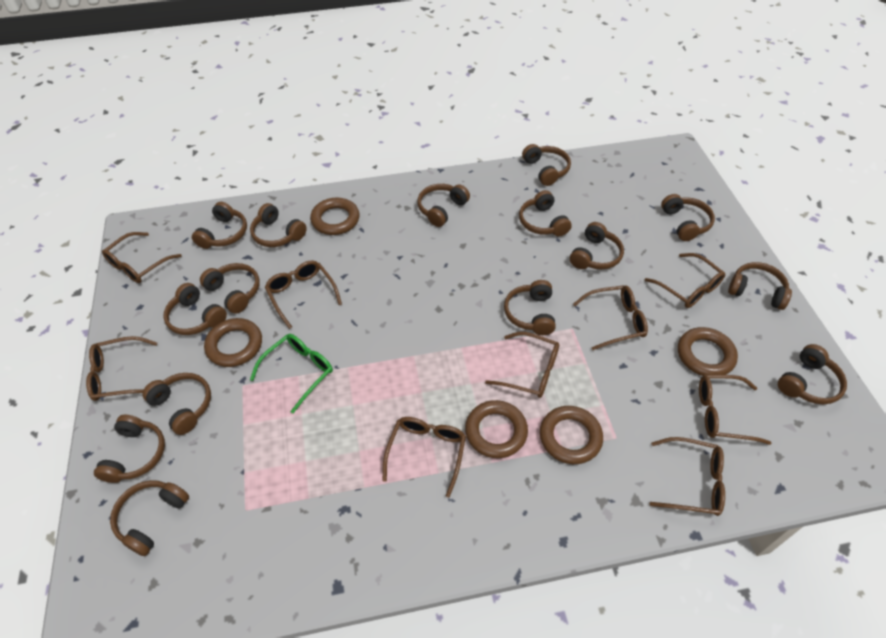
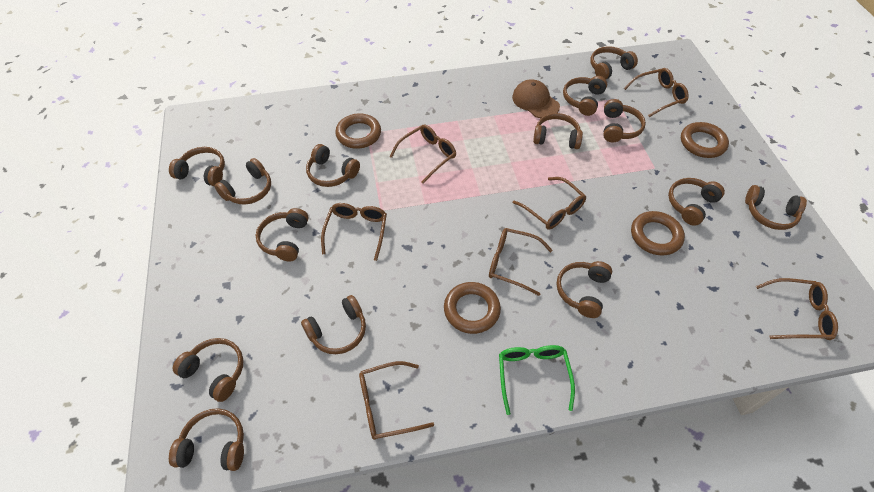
brown cap: 0 -> 1
brown glasses: 9 -> 7
brown headphones: 15 -> 14
brown ring: 5 -> 4

